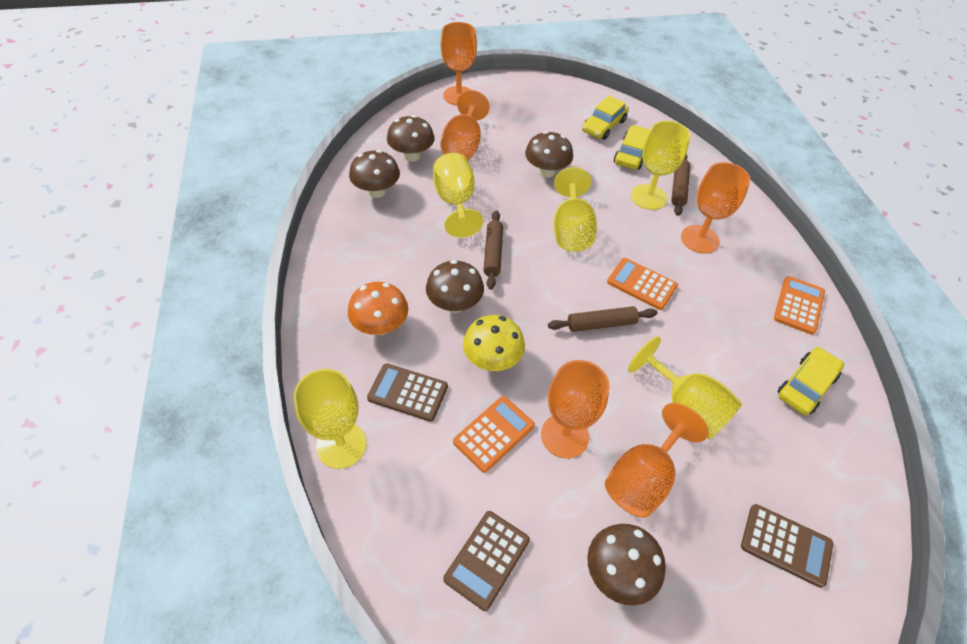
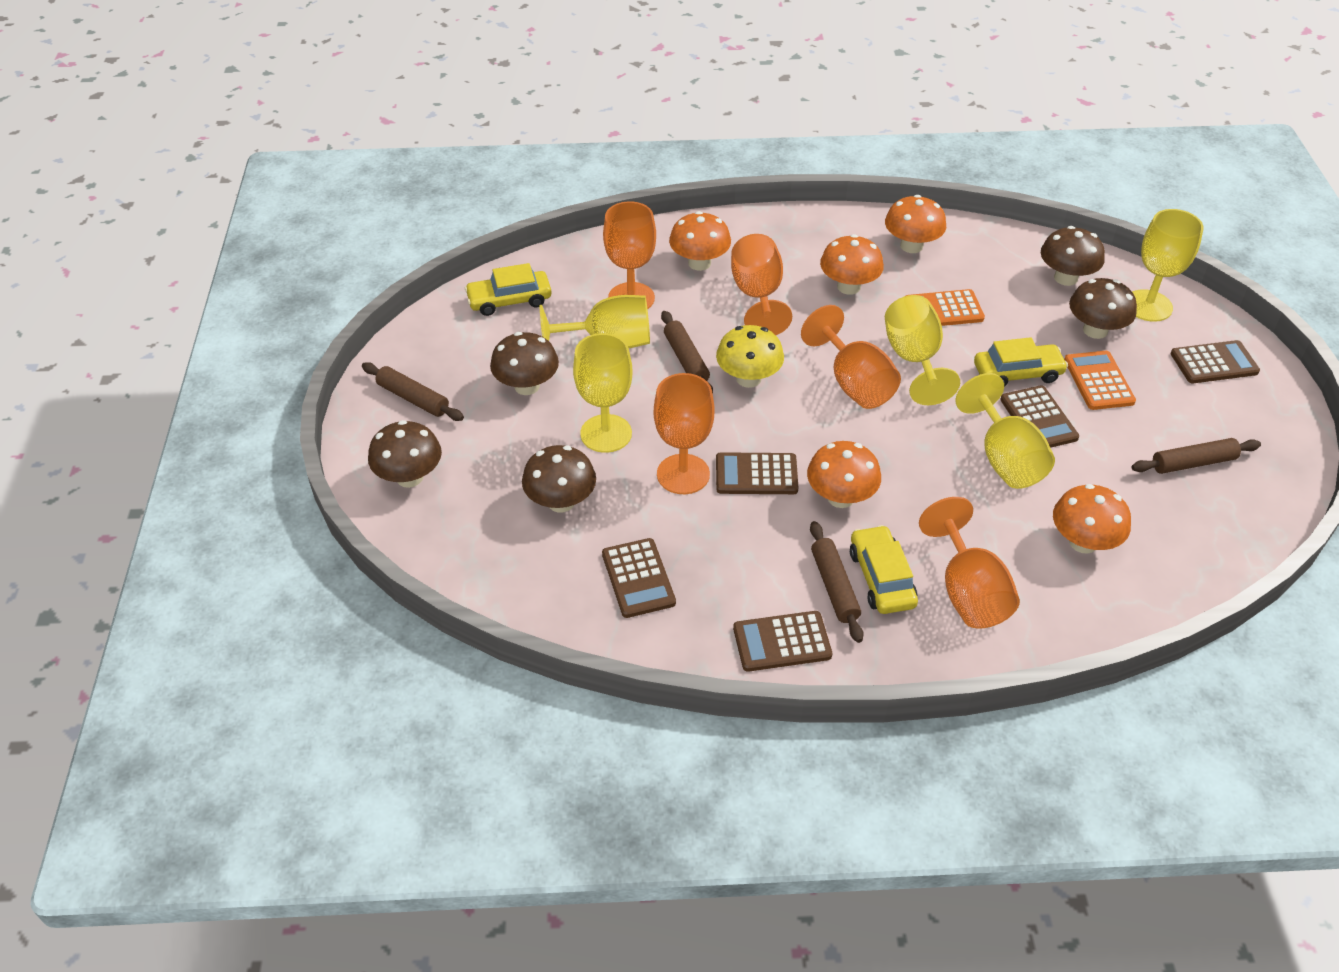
brown calculator: 3 -> 5
brown rolling pin: 3 -> 4
orange calculator: 3 -> 2
orange mushroom: 1 -> 5

